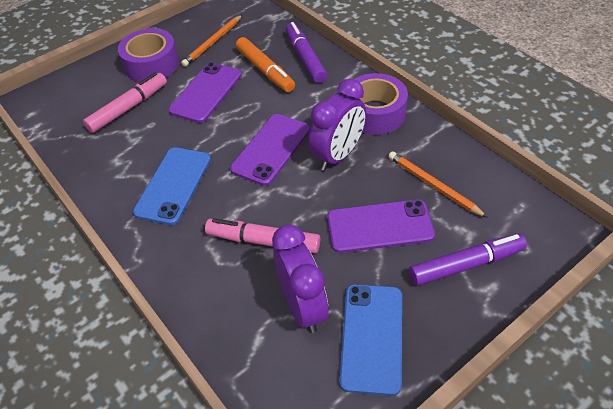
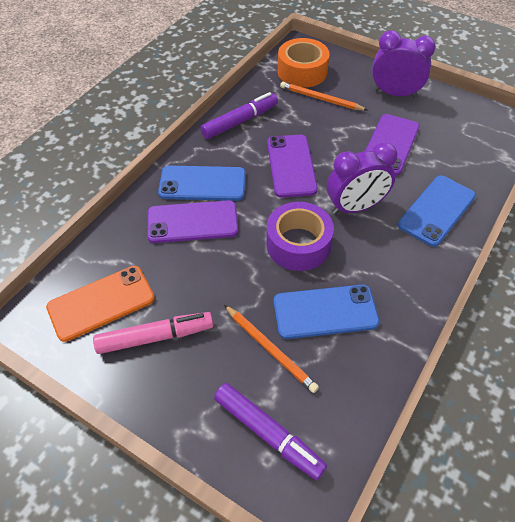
blue phone: 2 -> 3
orange marker: 1 -> 0
orange phone: 0 -> 1
orange tape: 0 -> 1
pink marker: 2 -> 1
purple tape: 2 -> 1

